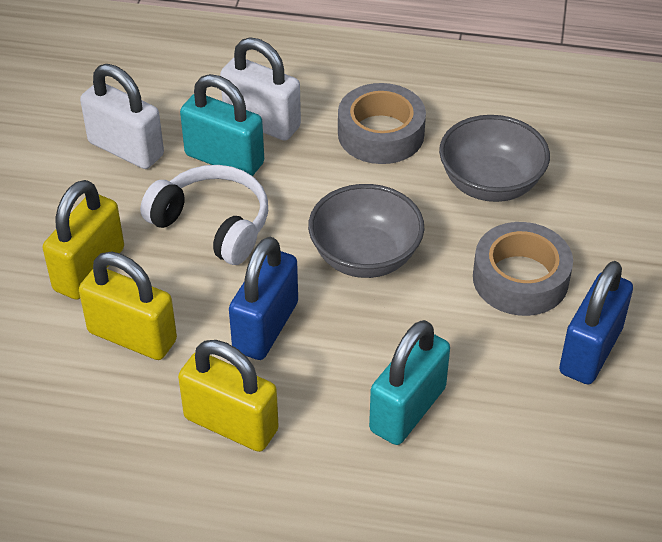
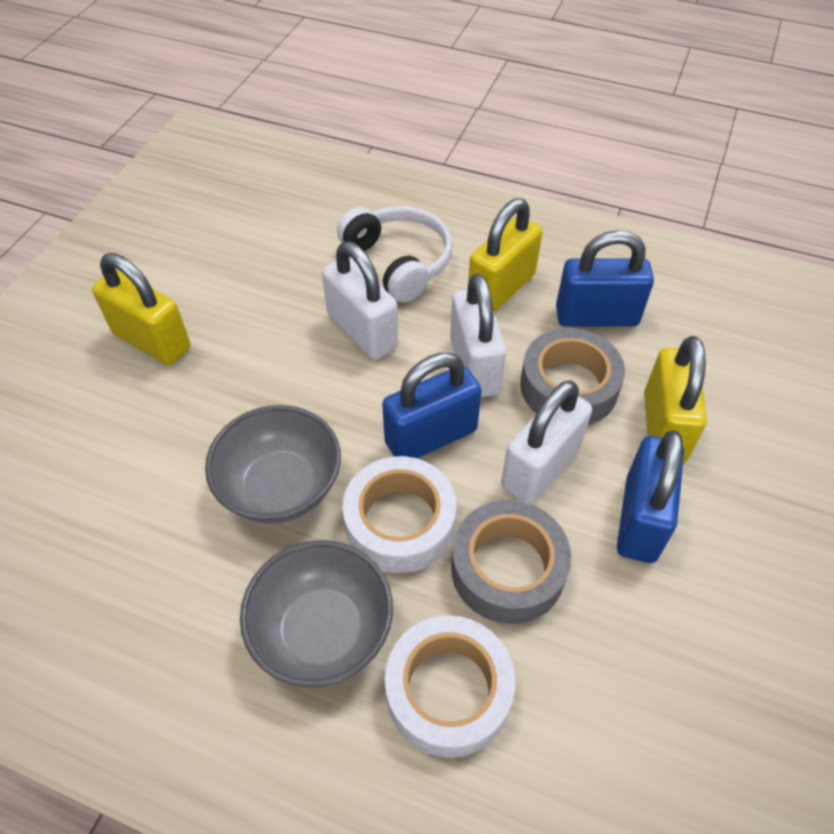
blue padlock: 2 -> 3
turquoise padlock: 2 -> 0
white padlock: 2 -> 3
white tape: 0 -> 2

